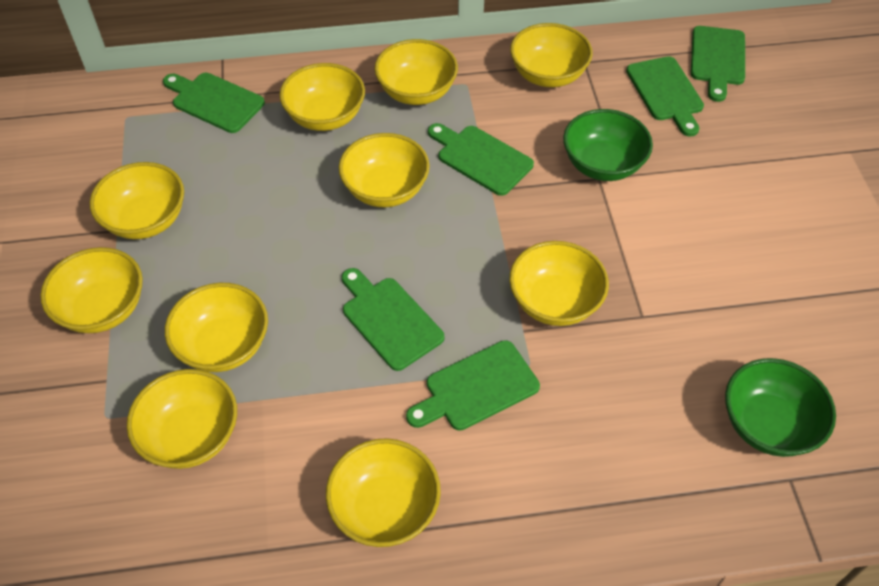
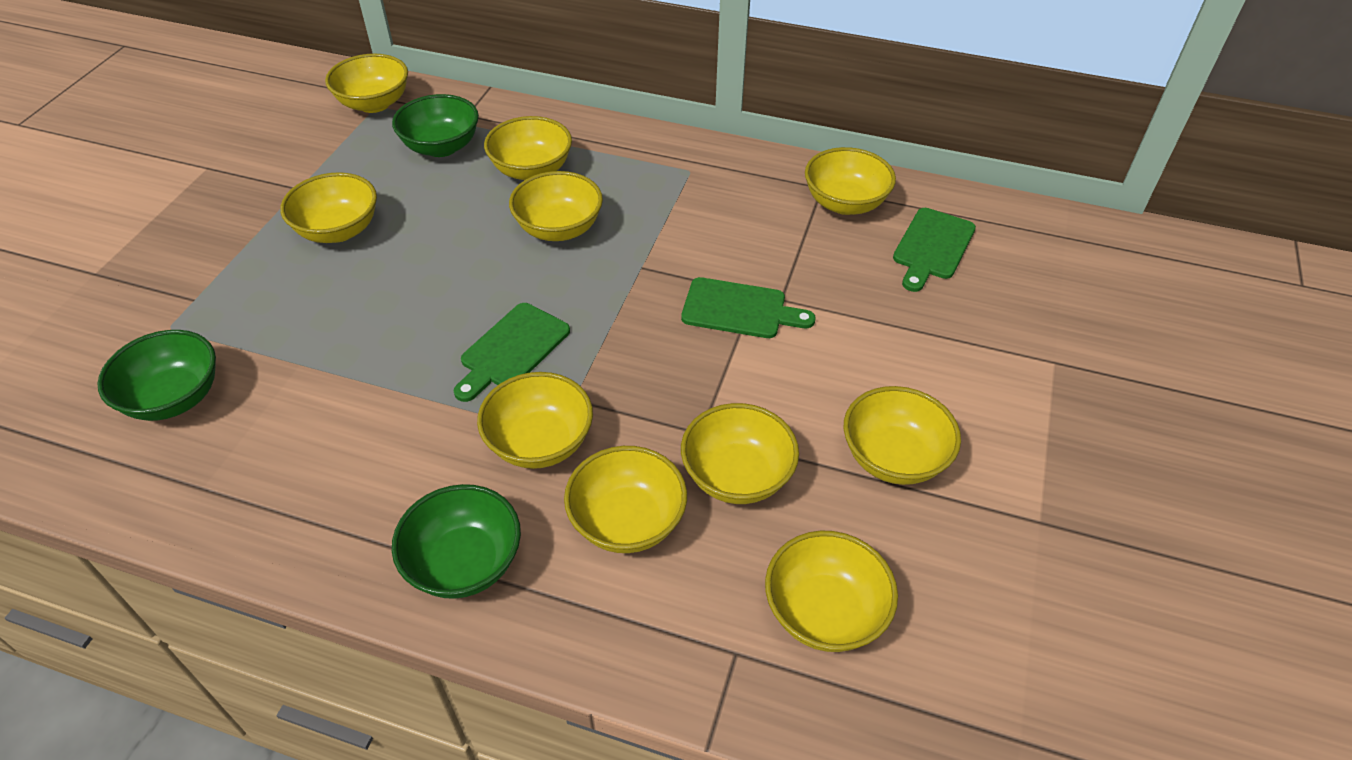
green bowl: 2 -> 3
green cutting board: 6 -> 3

